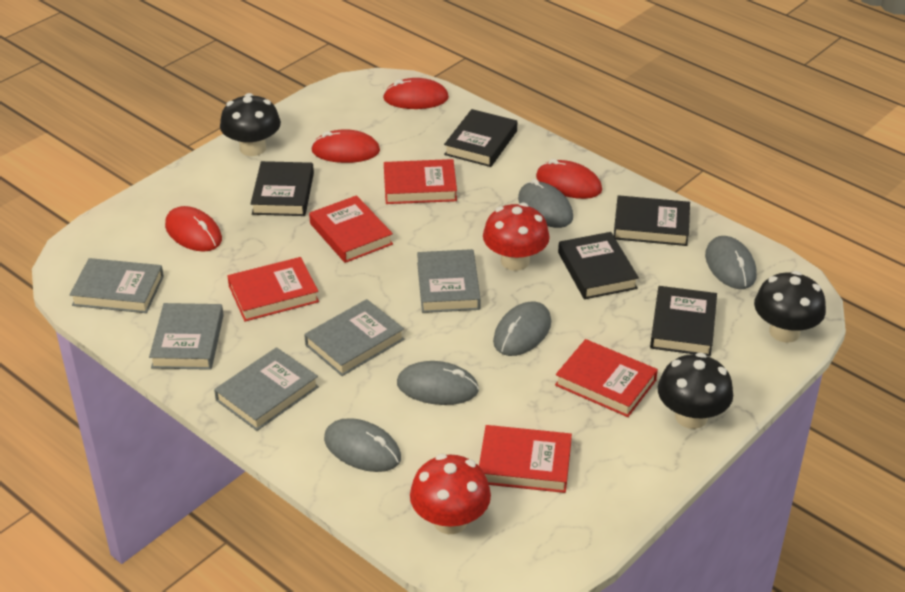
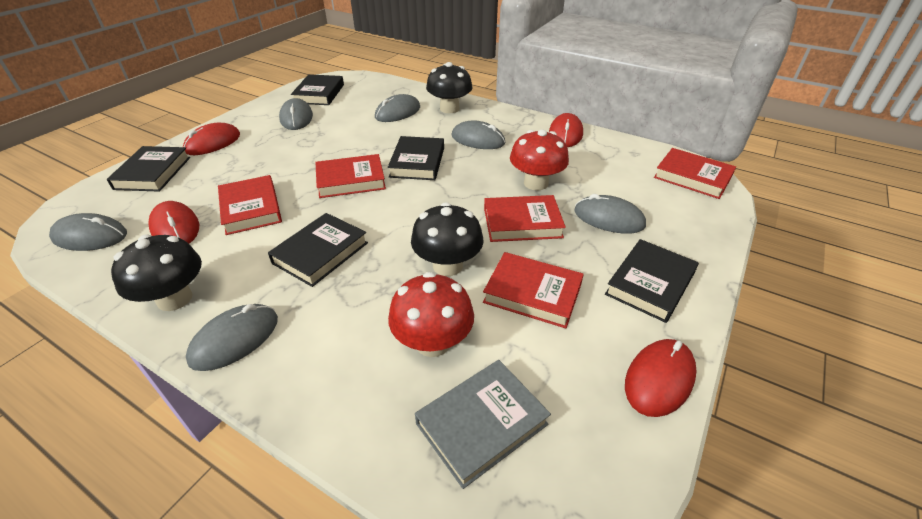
grey book: 5 -> 1
grey mouse: 5 -> 6

